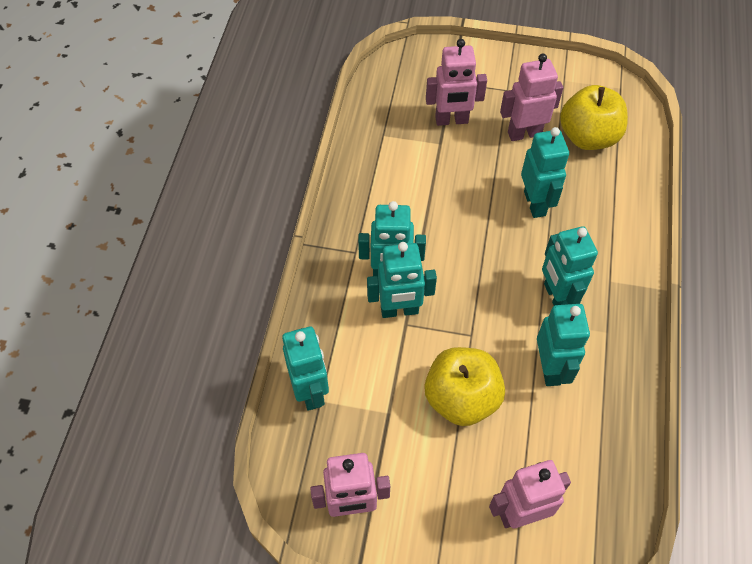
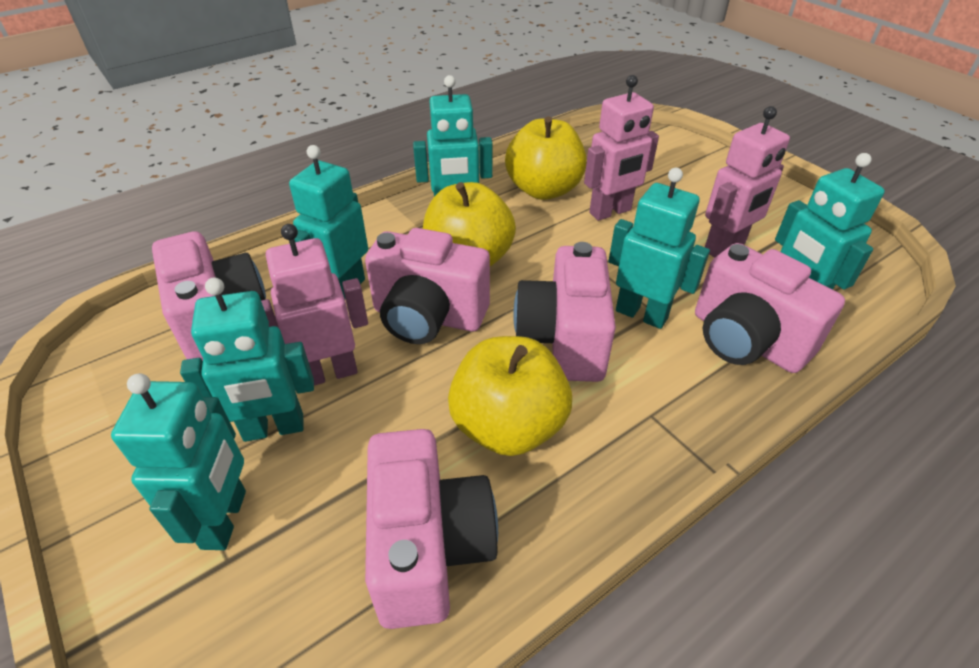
pink camera: 0 -> 5
pink robot: 4 -> 3
yellow apple: 2 -> 3

